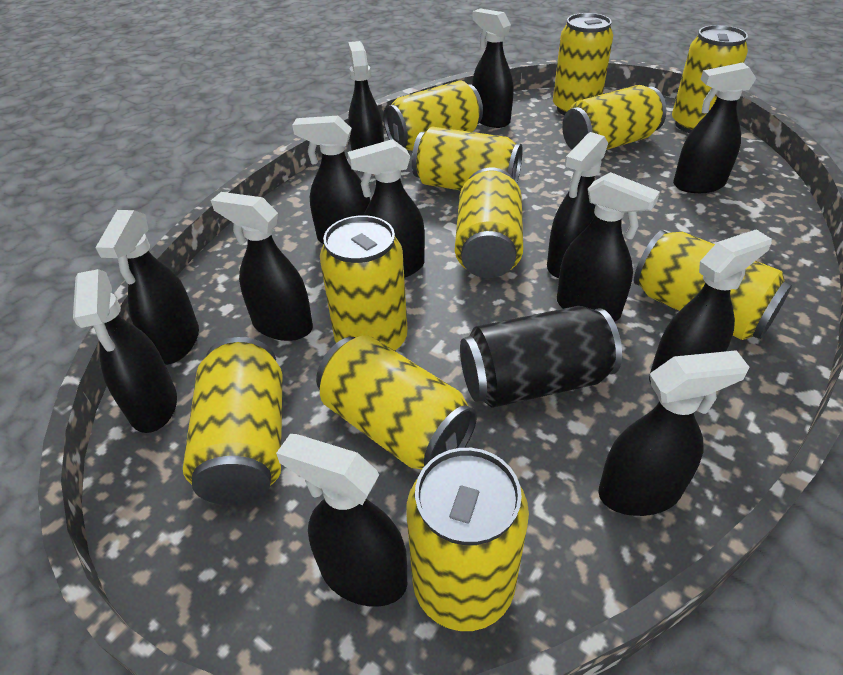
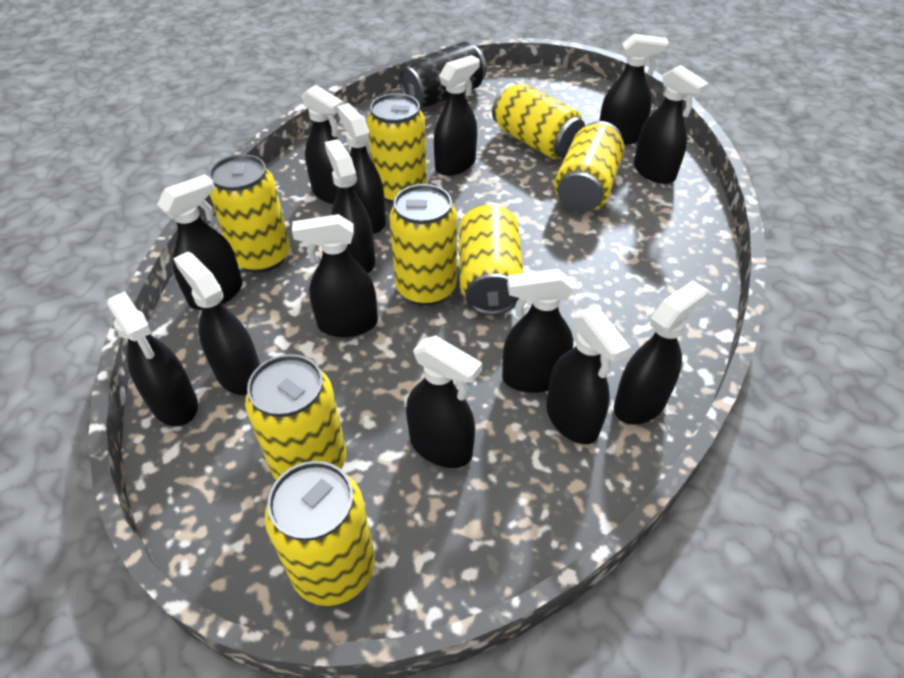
black spray bottle: 13 -> 14
yellow can: 11 -> 8

